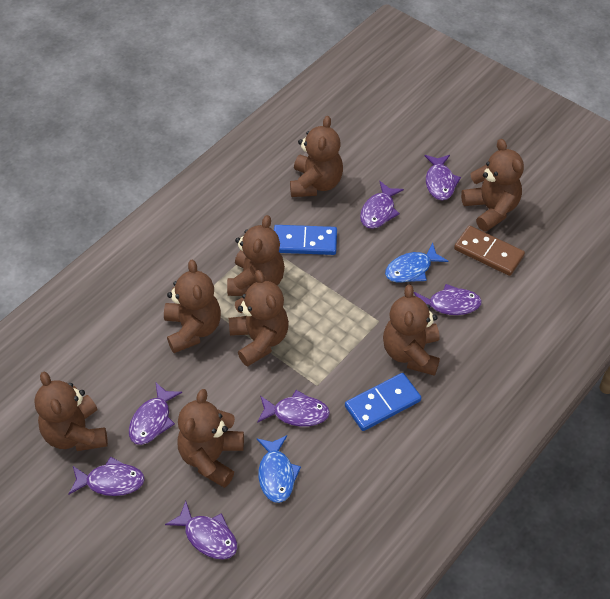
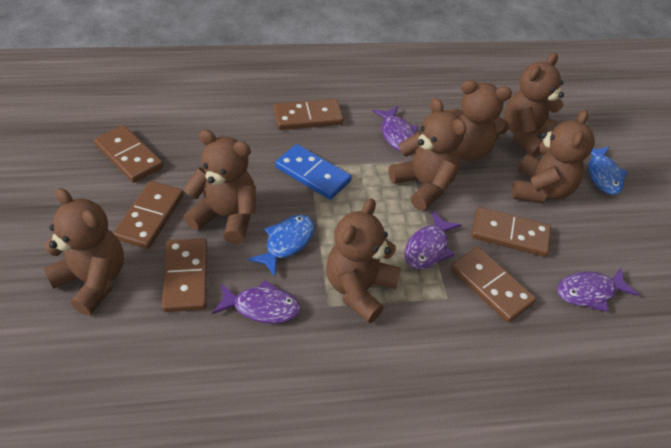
blue domino: 2 -> 1
brown domino: 1 -> 6
brown teddy bear: 8 -> 7
purple fish: 7 -> 4

